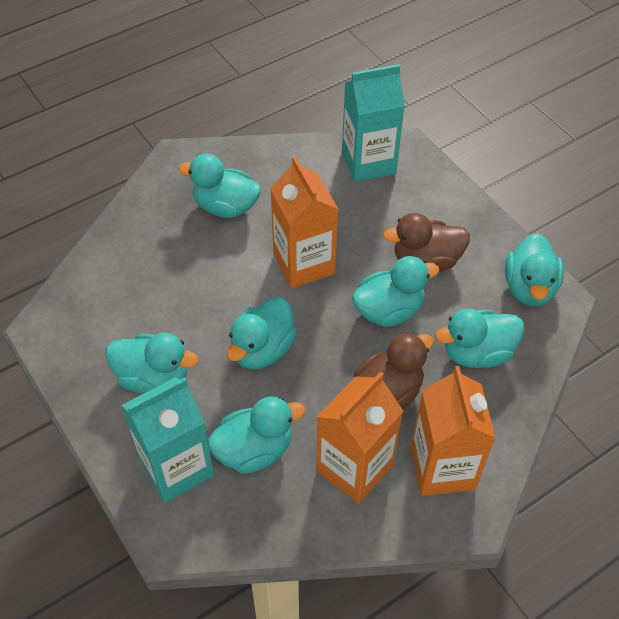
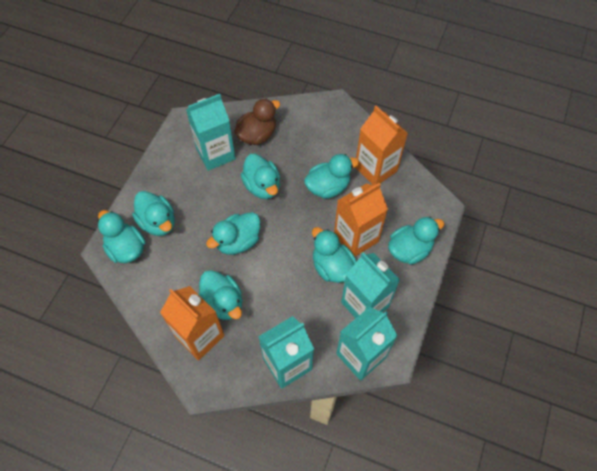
brown duck: 2 -> 1
turquoise carton: 2 -> 4
turquoise duck: 7 -> 8

